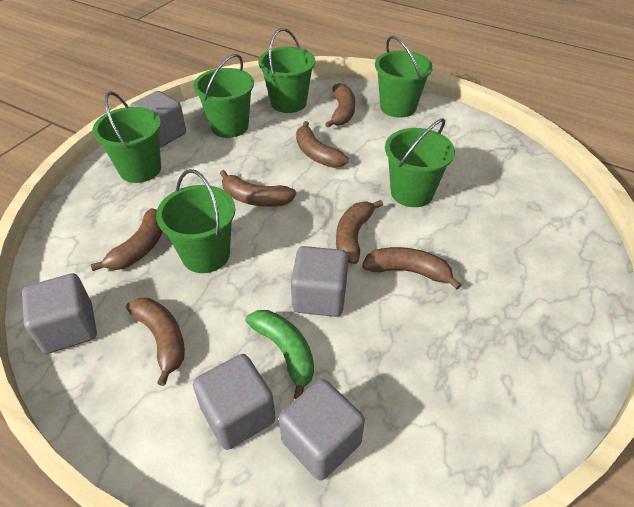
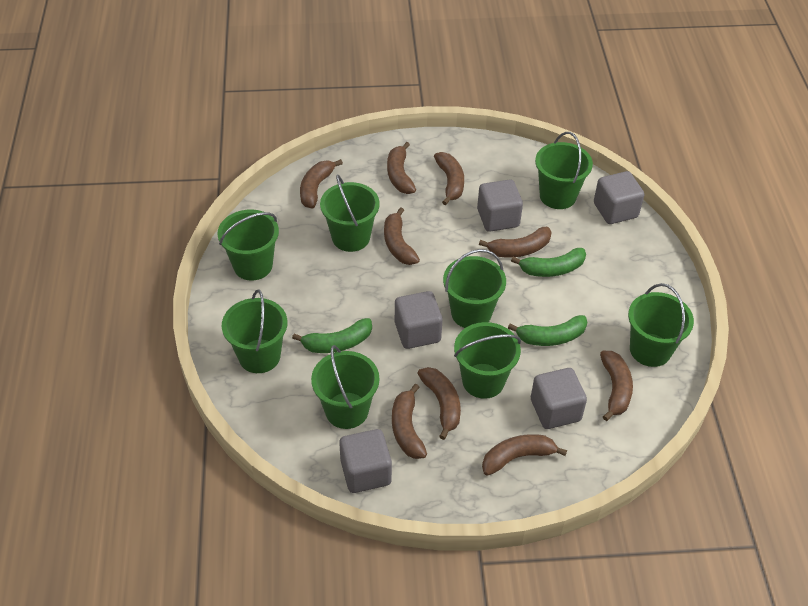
brown banana: 7 -> 9
green banana: 1 -> 3
green bucket: 6 -> 8

